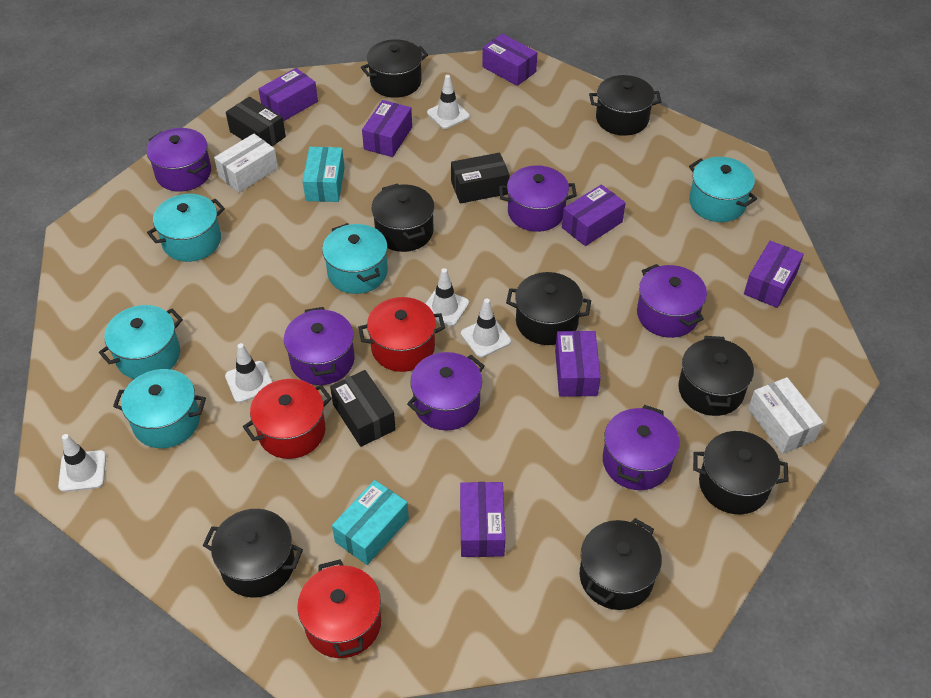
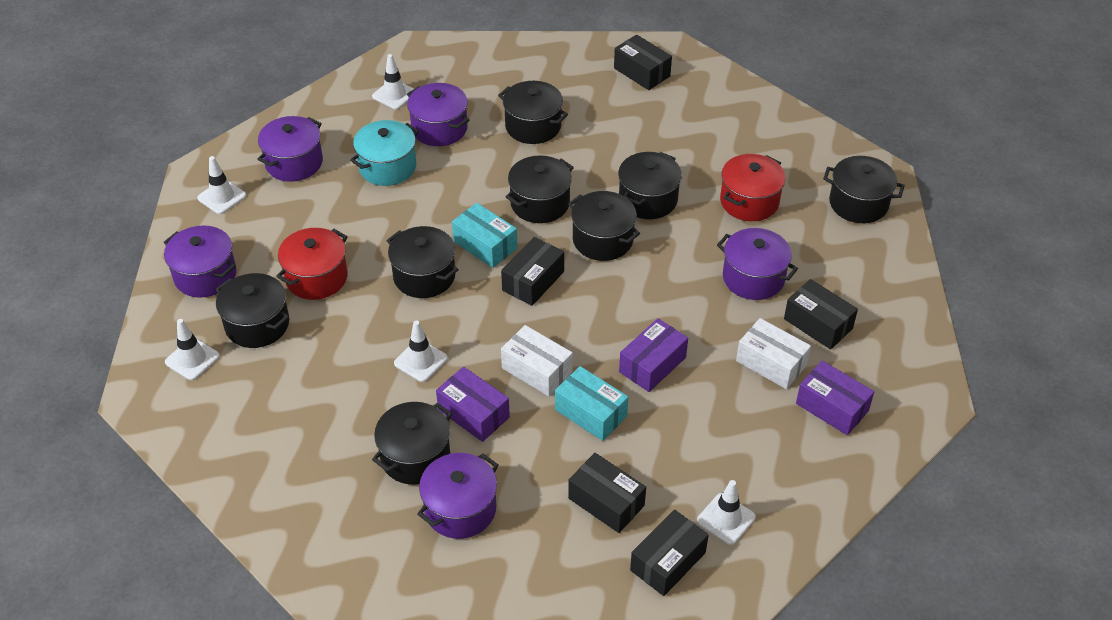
black box: 3 -> 5
purple box: 7 -> 3
purple pot: 6 -> 5
red pot: 3 -> 2
turquoise pot: 5 -> 1

